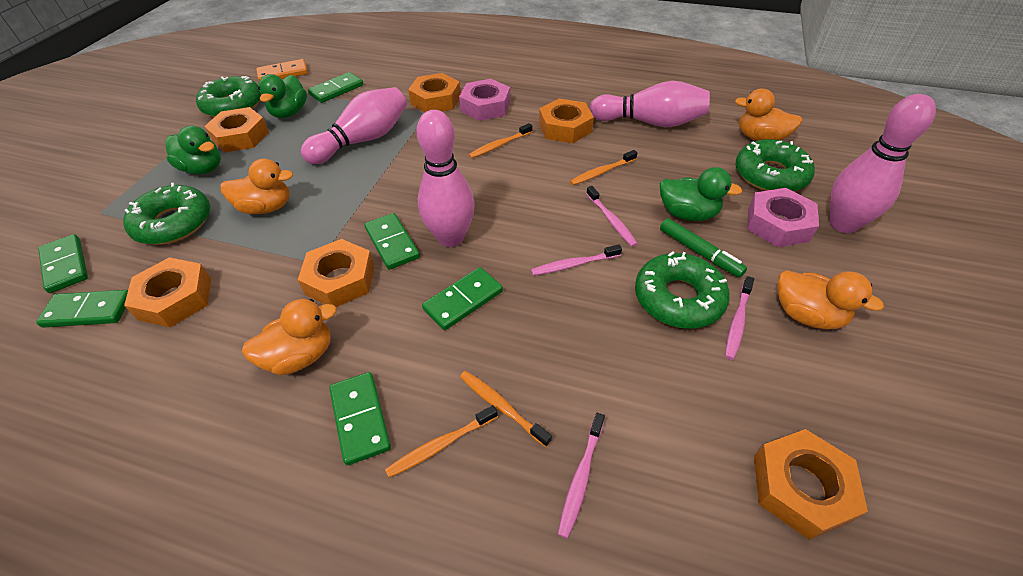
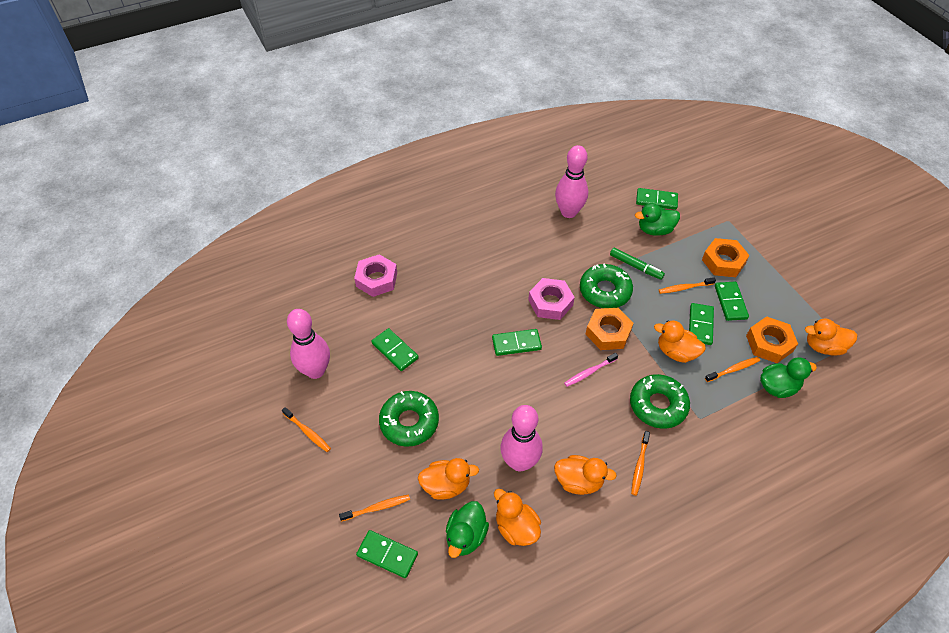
green donut: 4 -> 3
orange domino: 1 -> 0
orange duck: 4 -> 5
orange nut: 6 -> 3
orange toothbrush: 4 -> 5
pink bowling pin: 4 -> 3
pink toothbrush: 4 -> 1

